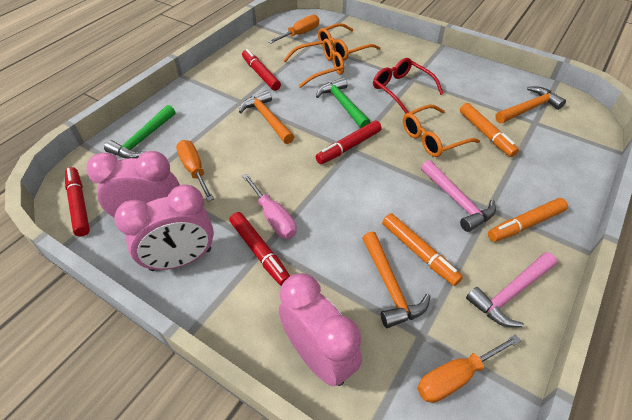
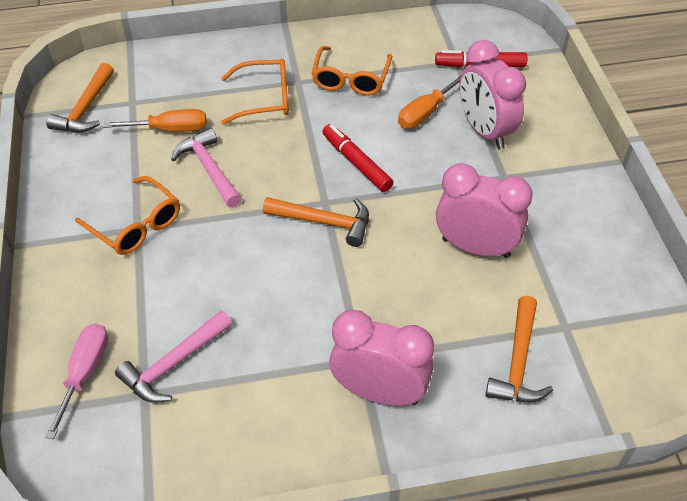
green hammer: 2 -> 0
orange marker: 3 -> 0
orange screwdriver: 3 -> 2
red glasses: 1 -> 0
red marker: 4 -> 2

